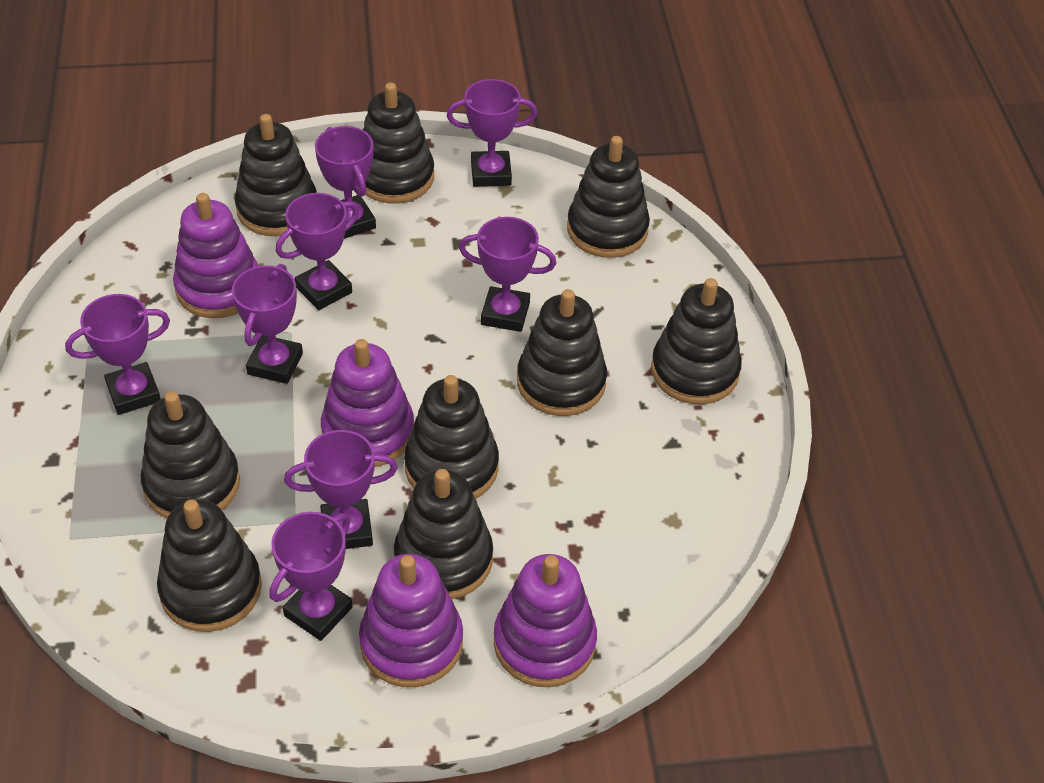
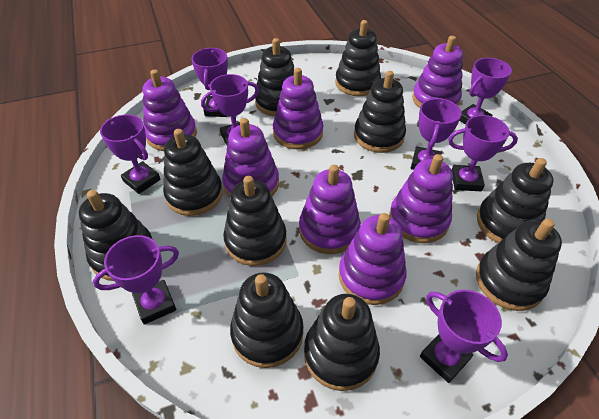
black stacking toy: 9 -> 10
purple stacking toy: 4 -> 7

